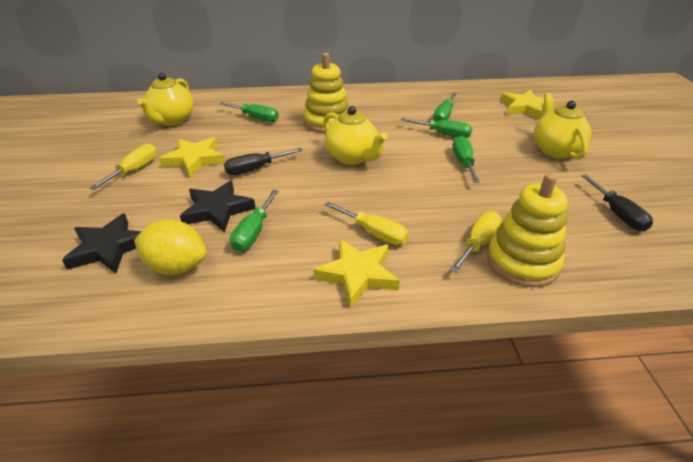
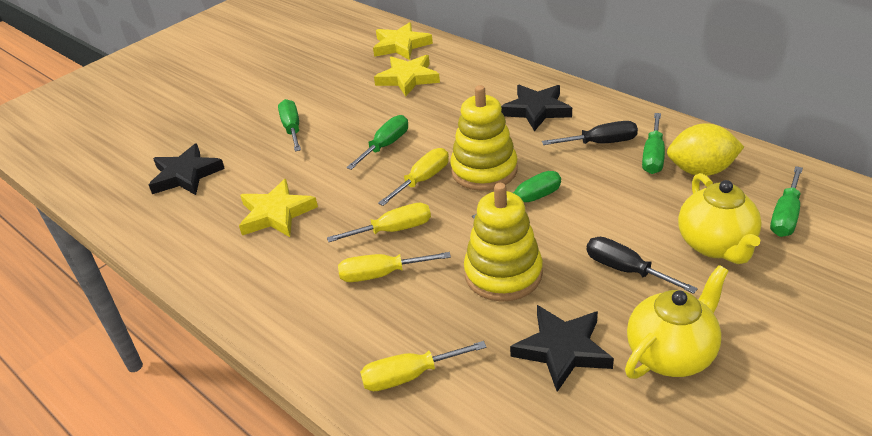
black star: 2 -> 3
yellow screwdriver: 3 -> 4
yellow teapot: 3 -> 2

